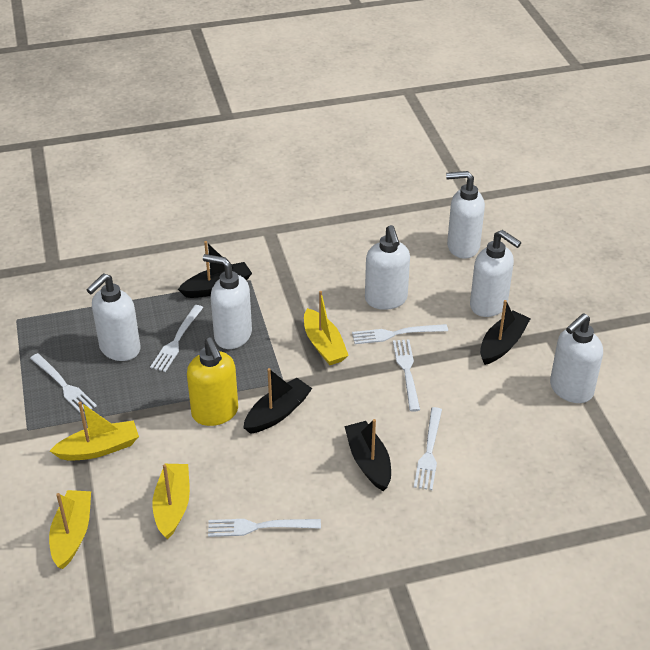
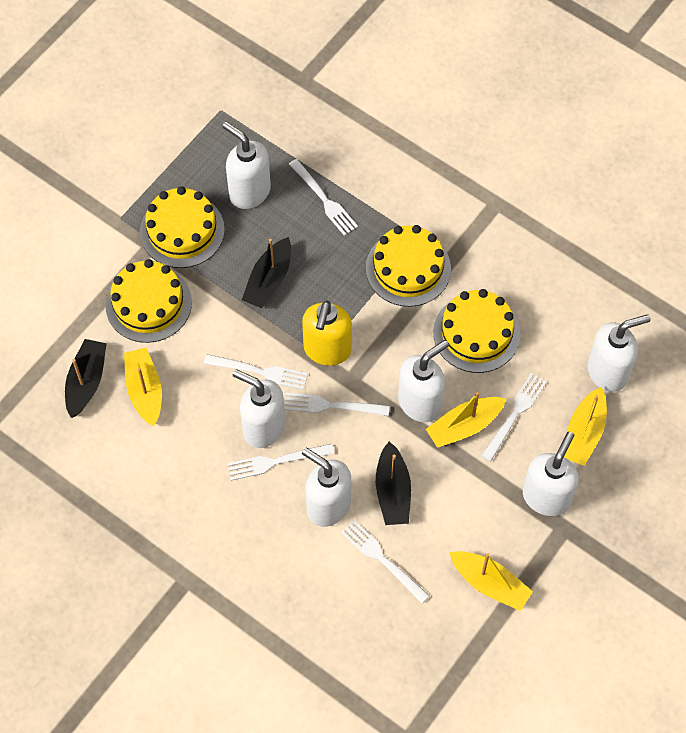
black boat: 4 -> 3
yellow cake: 0 -> 4

